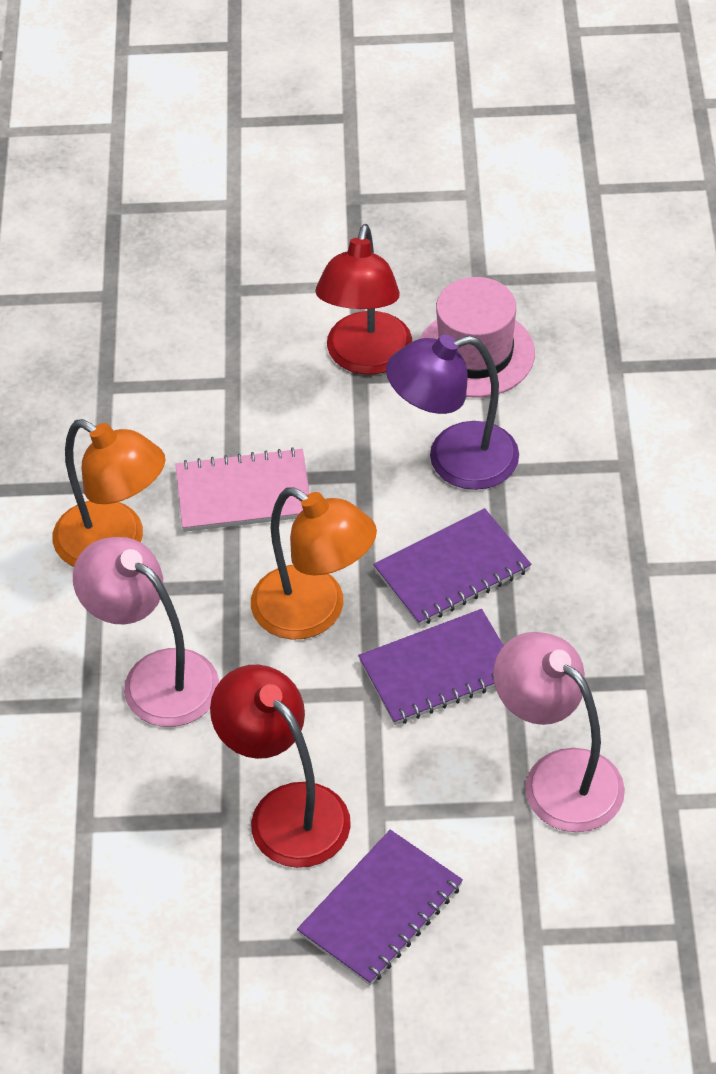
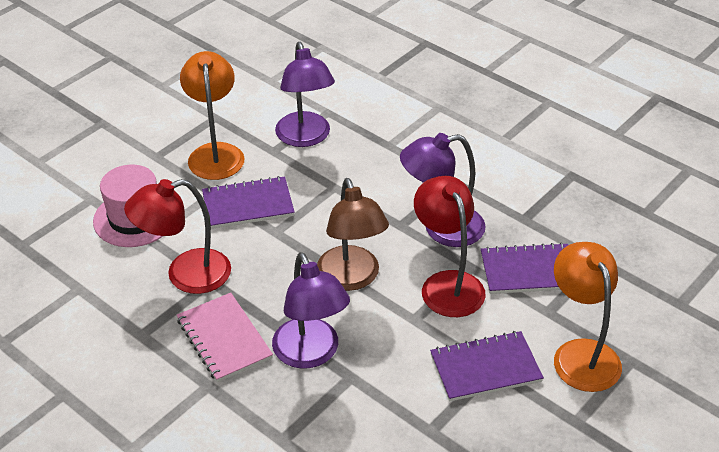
brown lamp: 0 -> 1
pink lamp: 2 -> 0
purple lamp: 1 -> 3

